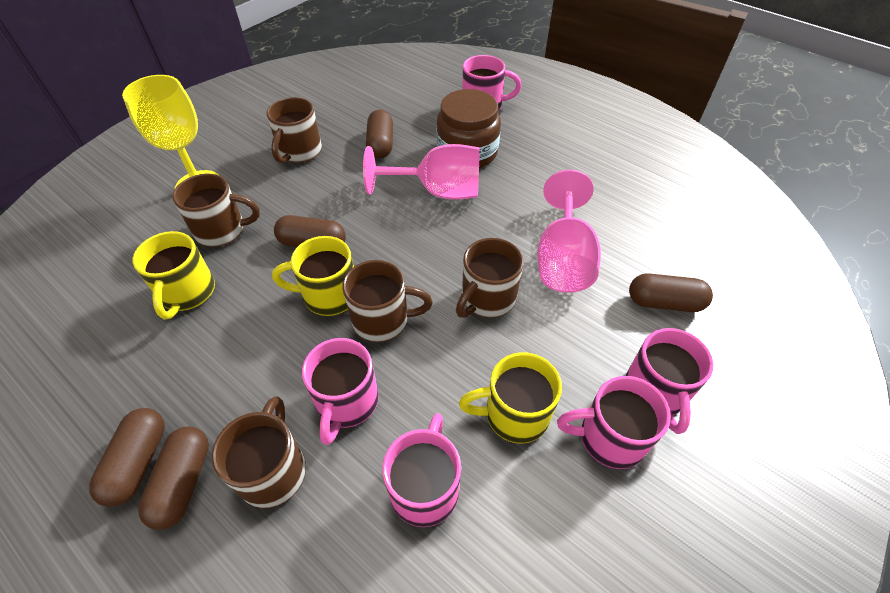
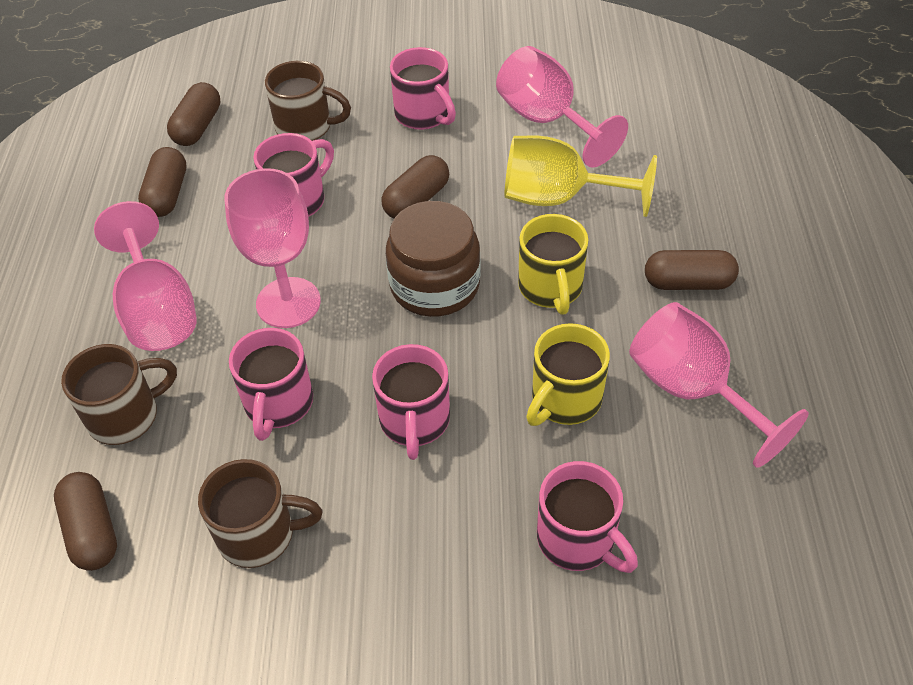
brown mug: 5 -> 3
pink goblet: 2 -> 4
yellow mug: 3 -> 2

